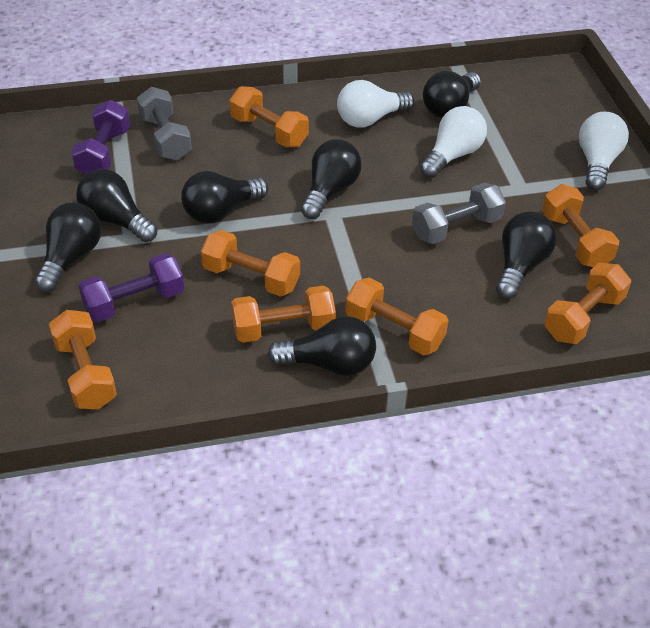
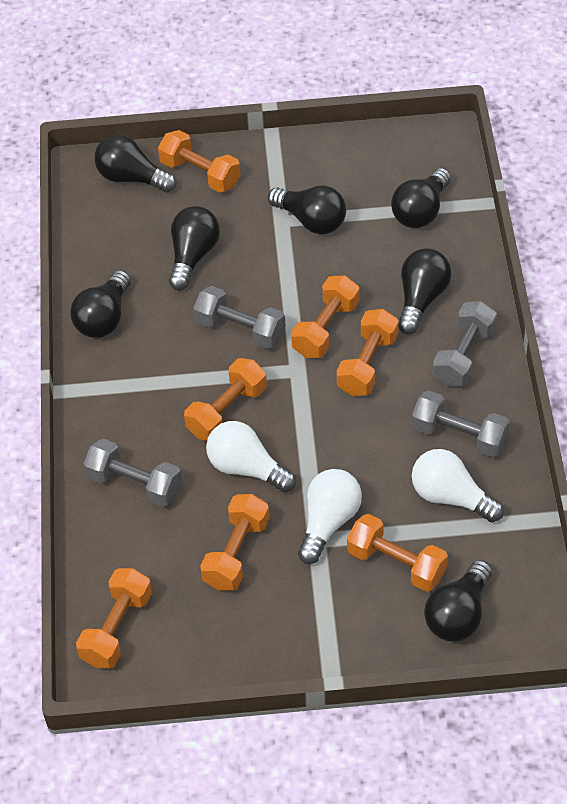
grey dumbbell: 2 -> 4
purple dumbbell: 2 -> 0

